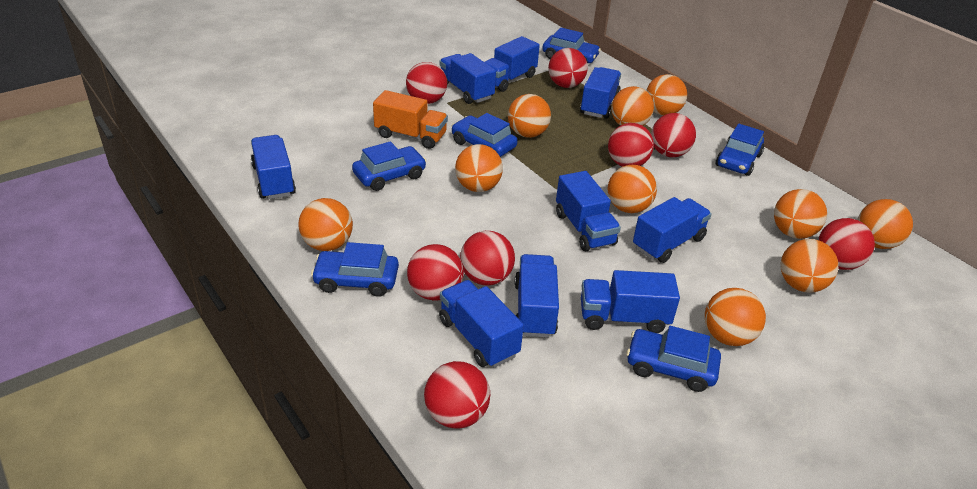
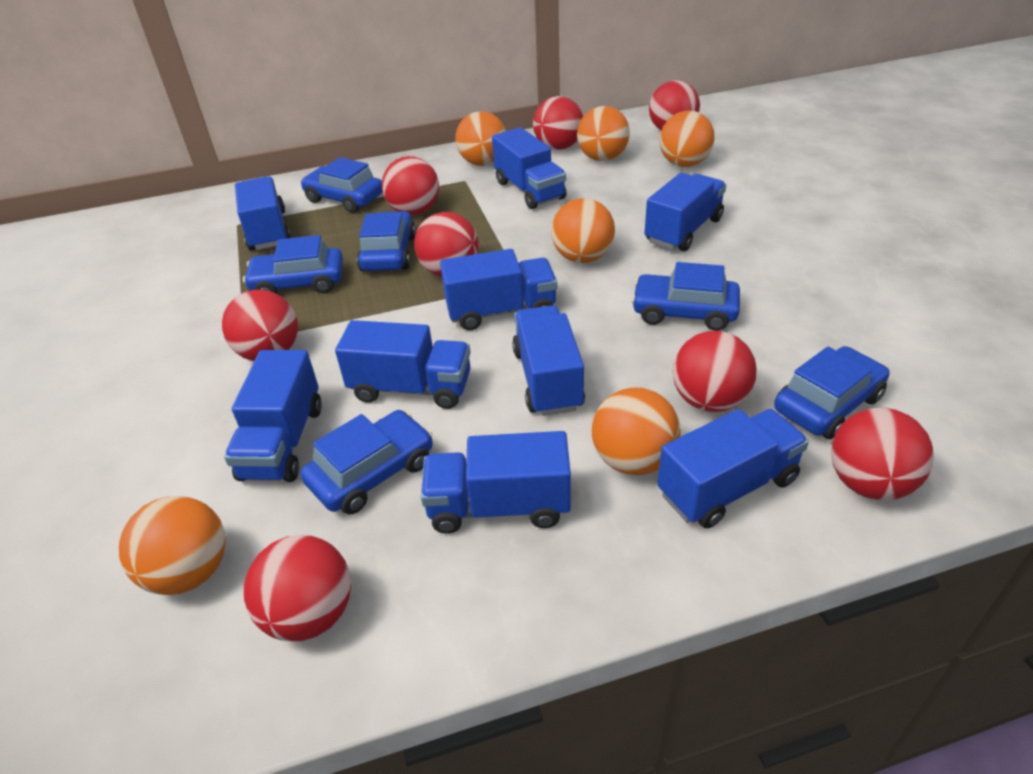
orange ball: 10 -> 6
orange truck: 1 -> 0

